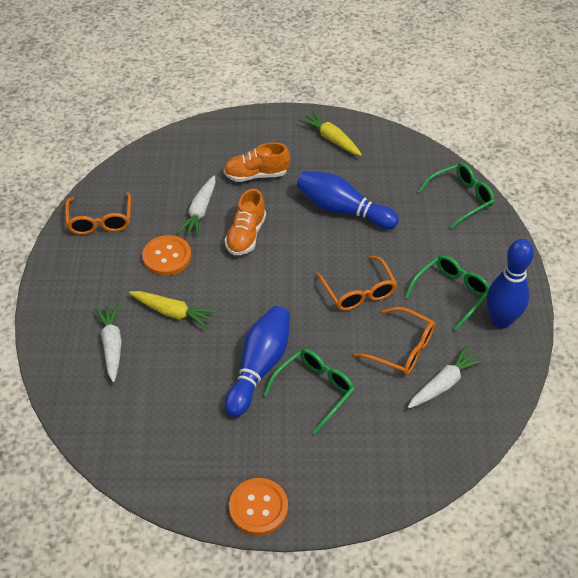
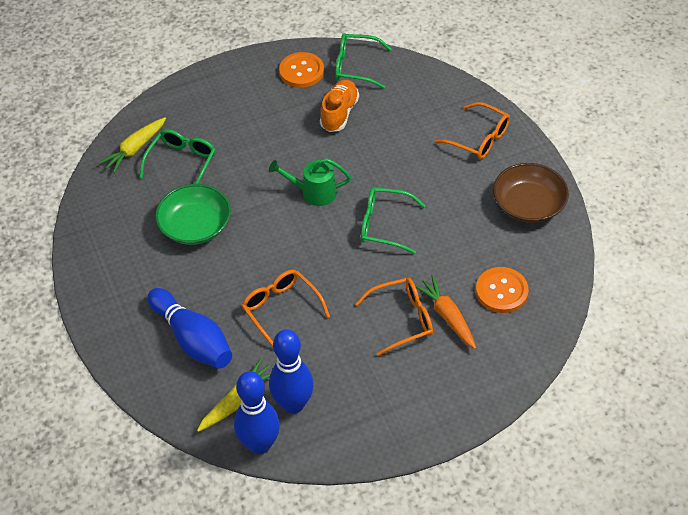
brown bowl: 0 -> 1
green bowl: 0 -> 1
green watering can: 0 -> 1
orange carrot: 0 -> 1
orange shoe: 2 -> 1
white carrot: 3 -> 0

